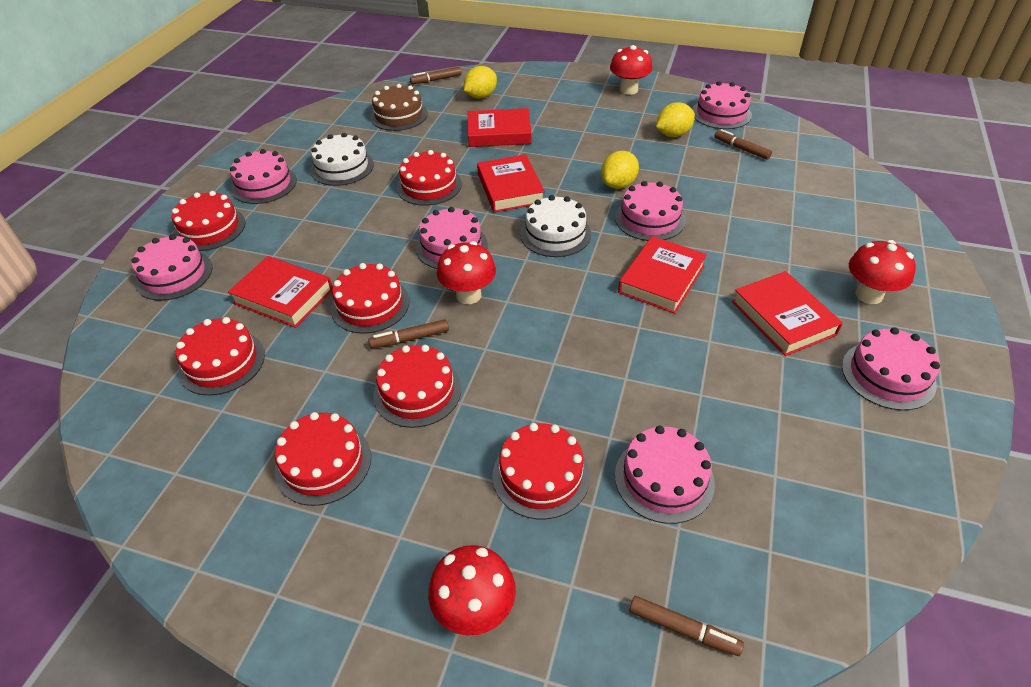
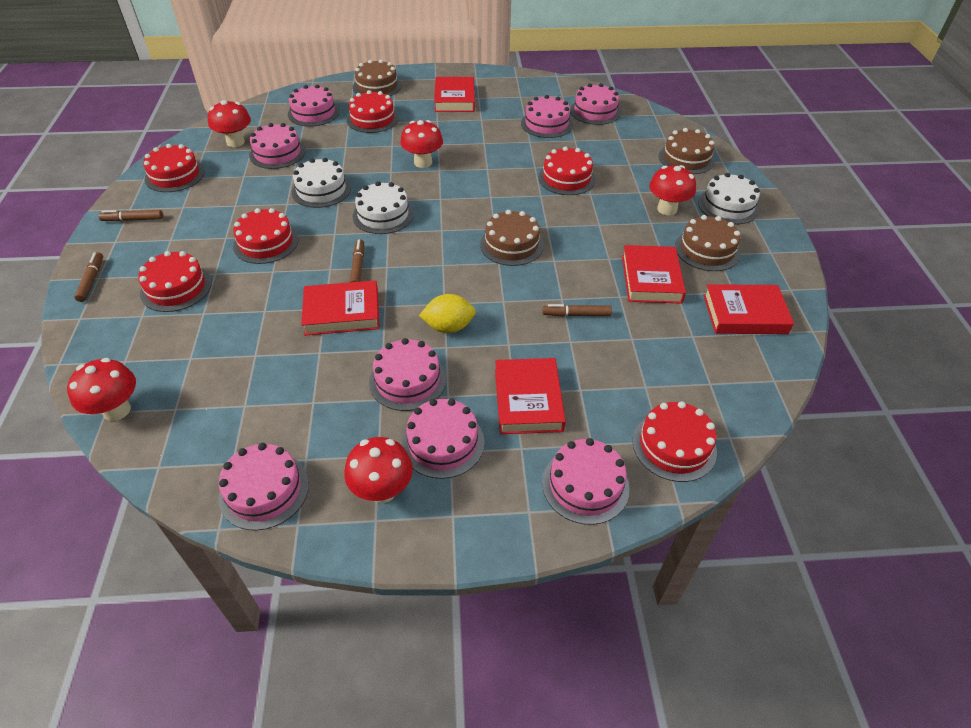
brown cake: 1 -> 4
pink cake: 7 -> 8
red cake: 7 -> 6
red mushroom: 4 -> 5
white cake: 2 -> 3
yellow lemon: 3 -> 1

